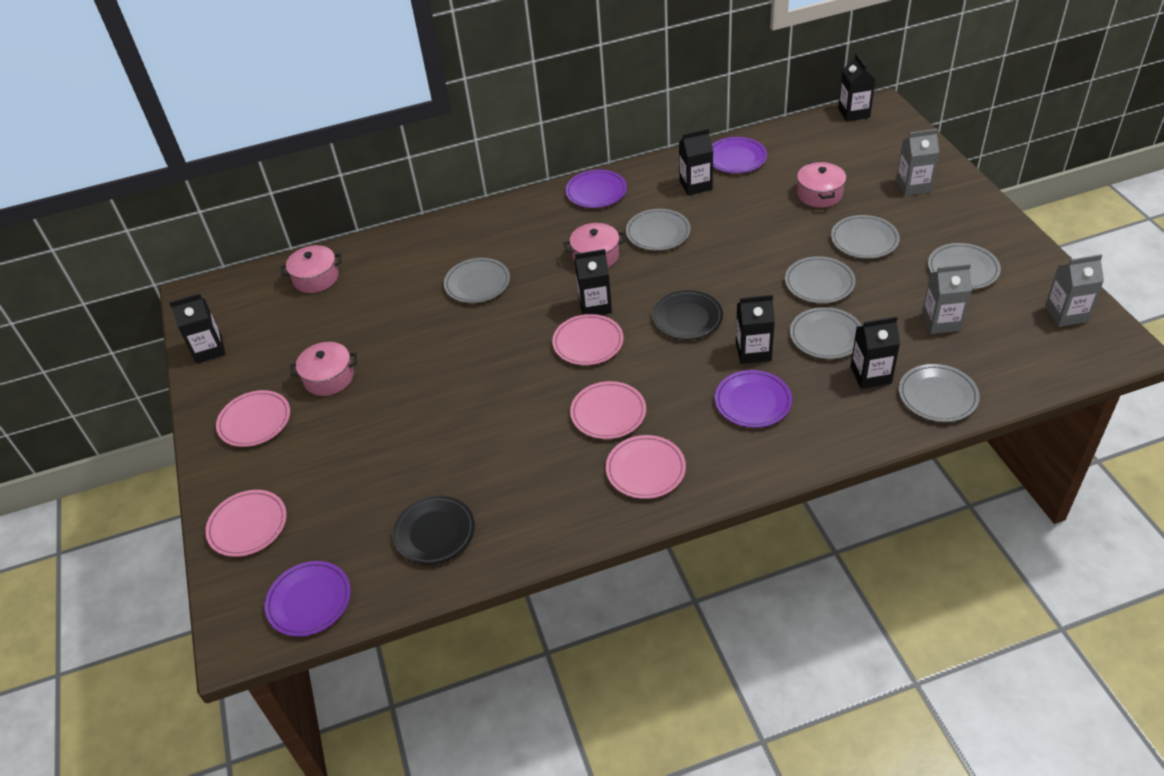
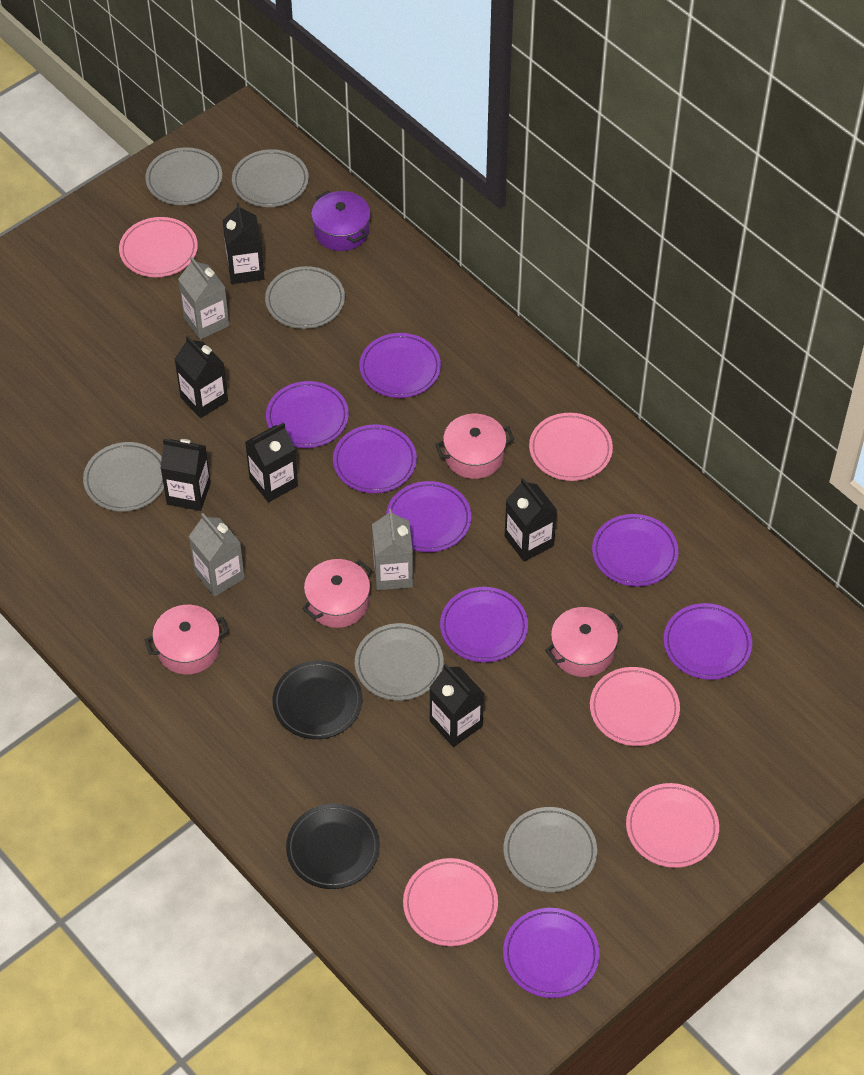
grey plate: 7 -> 6
purple plate: 4 -> 8
purple pot: 0 -> 1

